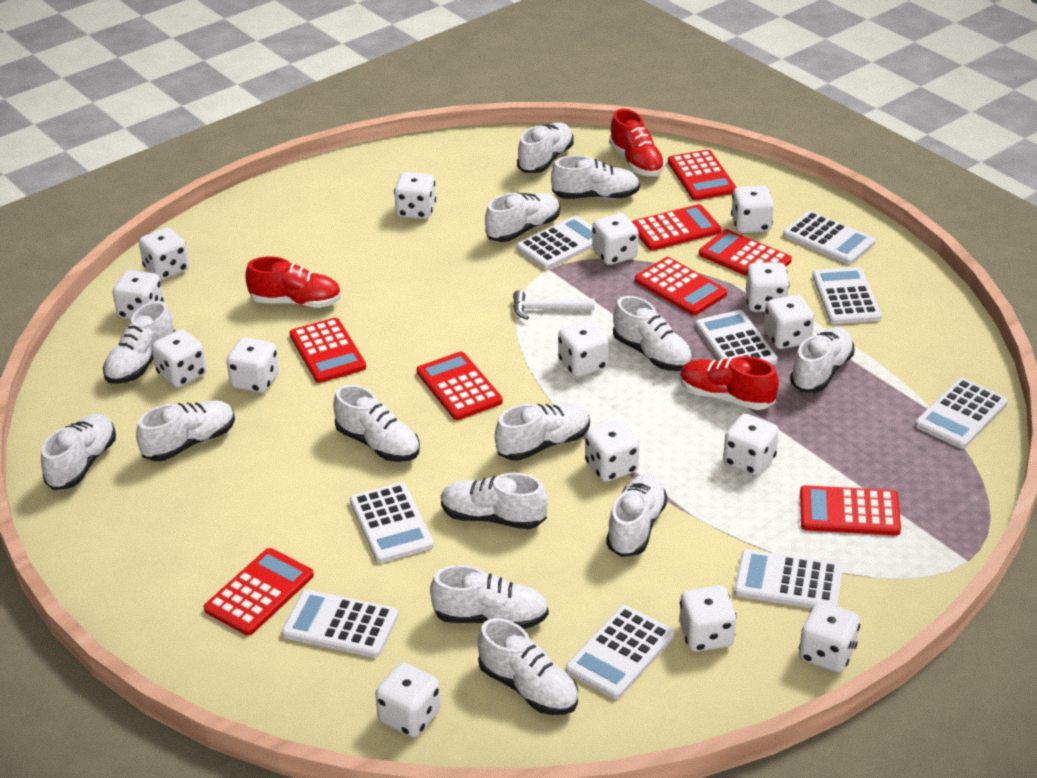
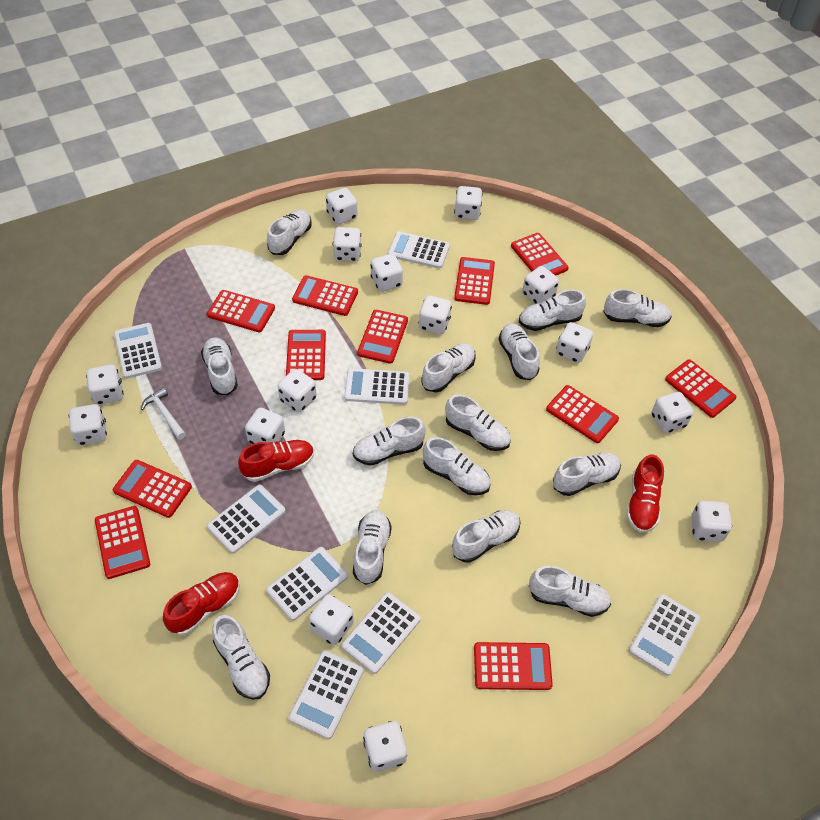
red calculator: 8 -> 11
white calculator: 9 -> 8

